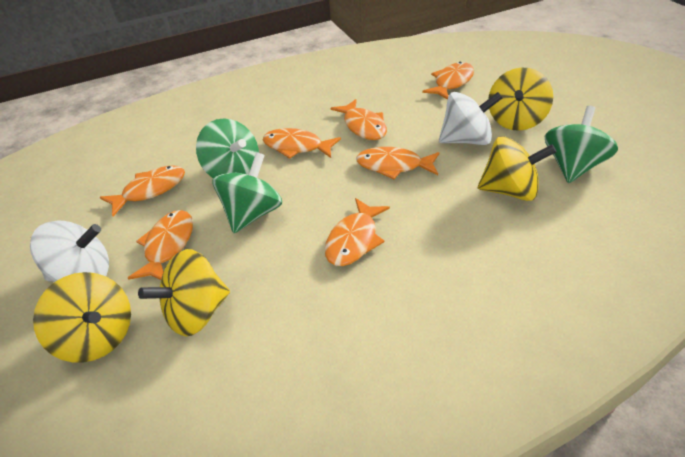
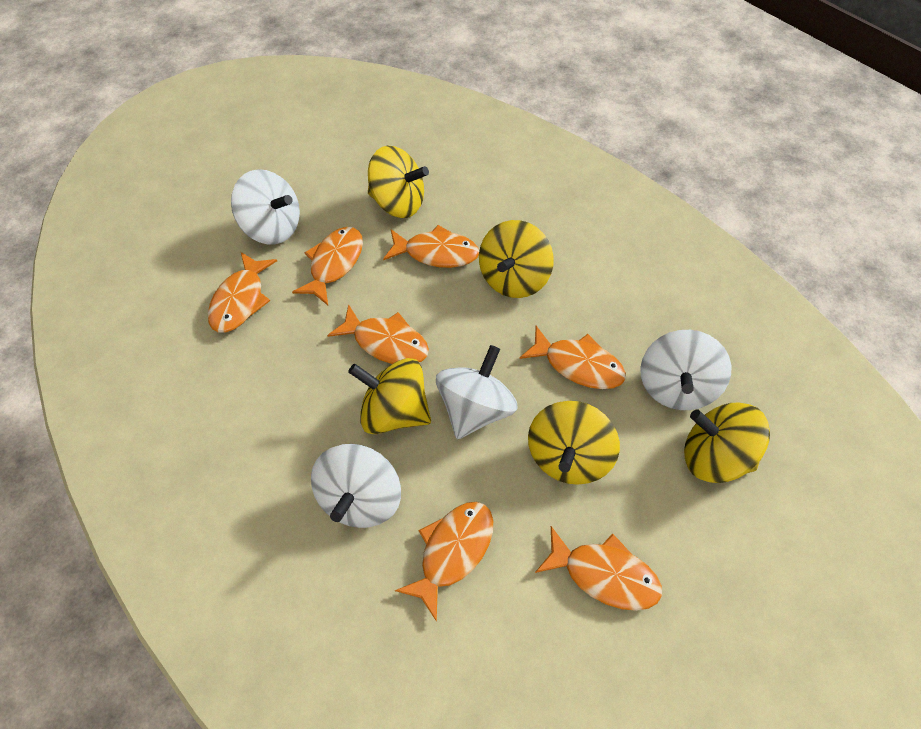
green spinning top: 3 -> 0
white spinning top: 2 -> 4
yellow spinning top: 4 -> 5

